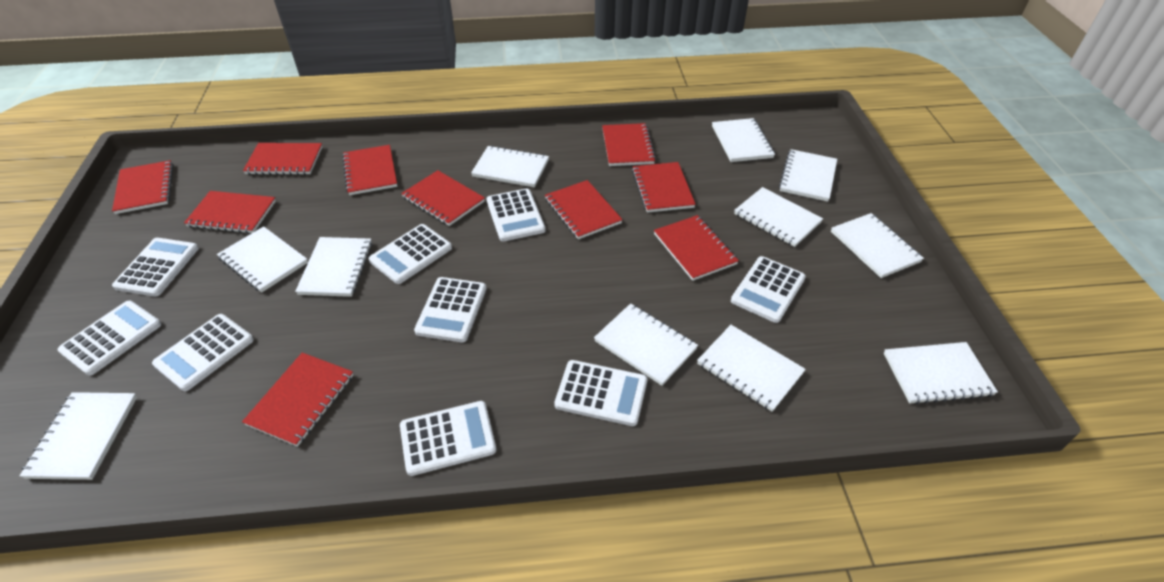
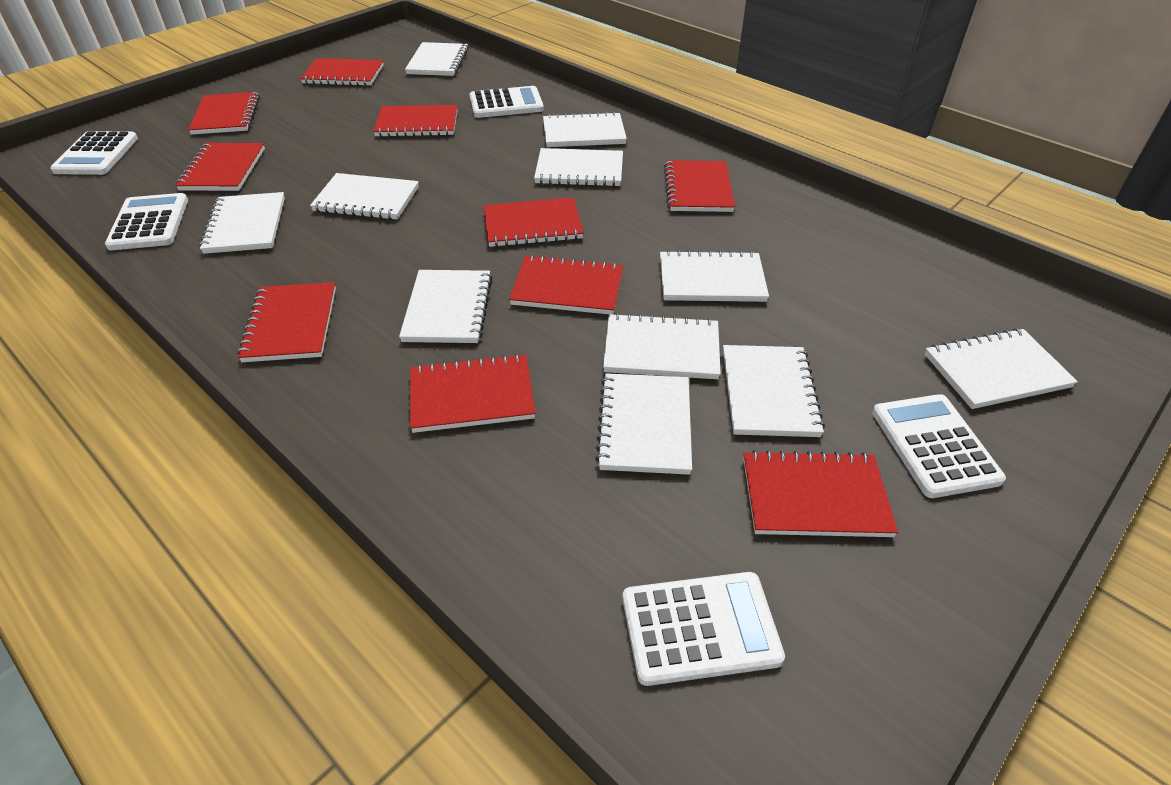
white calculator: 9 -> 5

